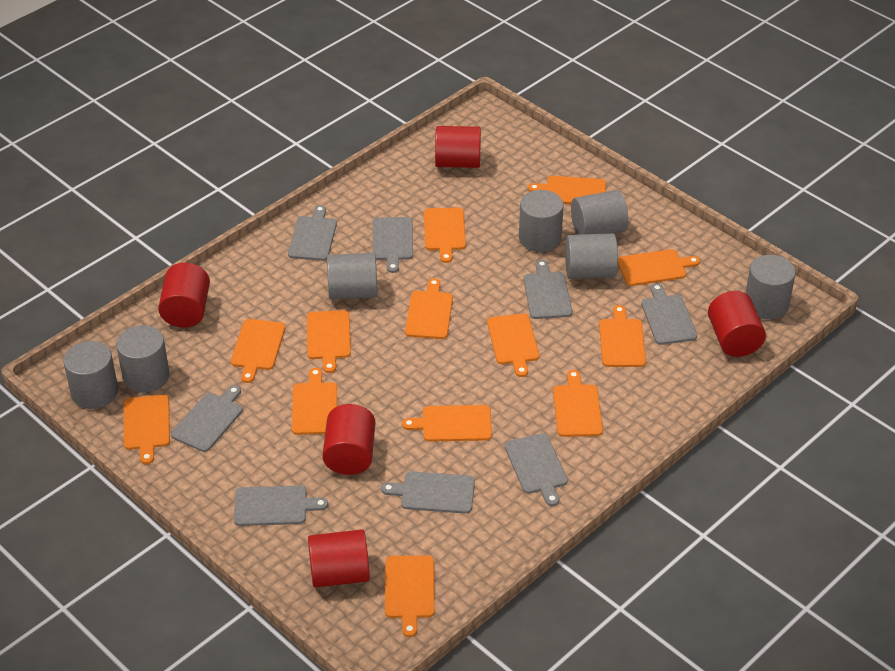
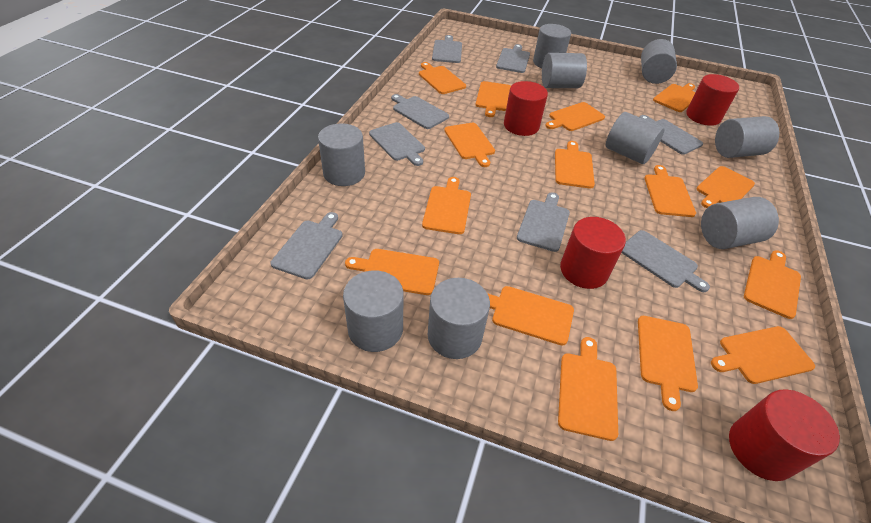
grey cylinder: 7 -> 9
orange cutting board: 13 -> 15
red cylinder: 5 -> 4

